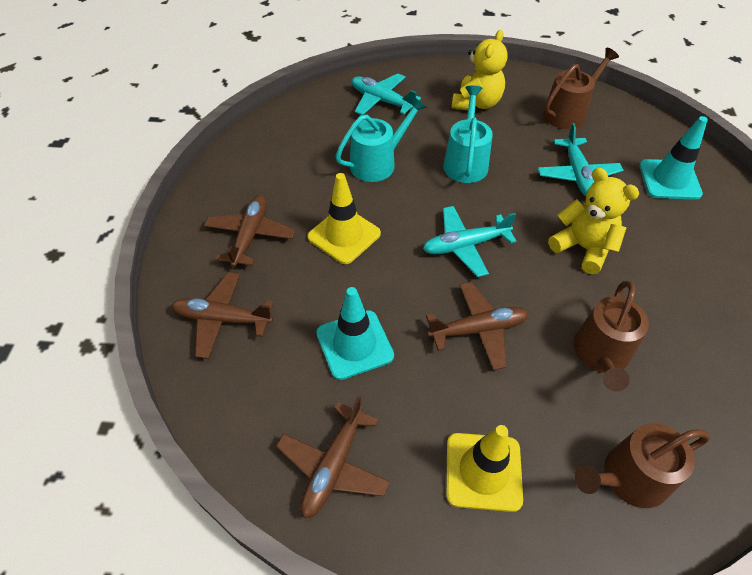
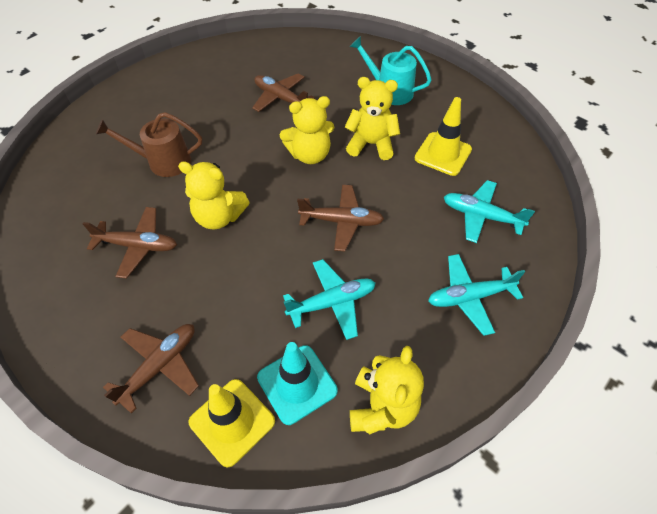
brown watering can: 3 -> 1
turquoise traffic cone: 2 -> 1
turquoise watering can: 2 -> 1
yellow teddy bear: 2 -> 4

